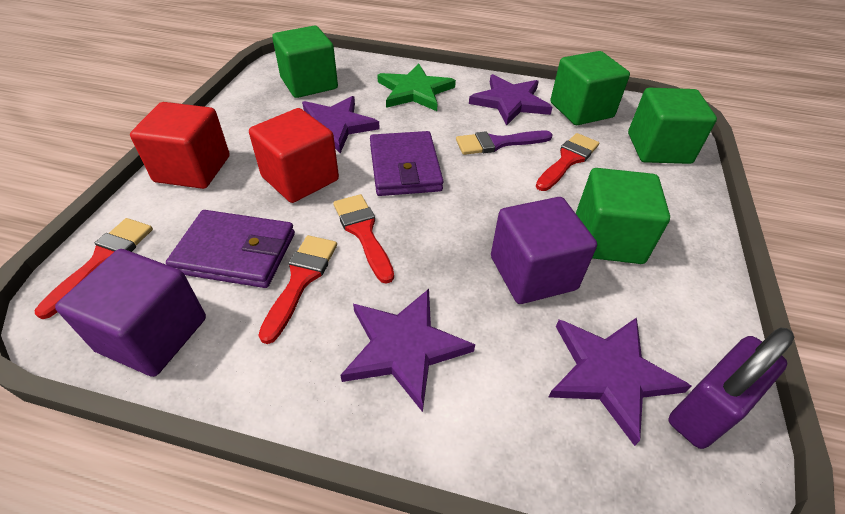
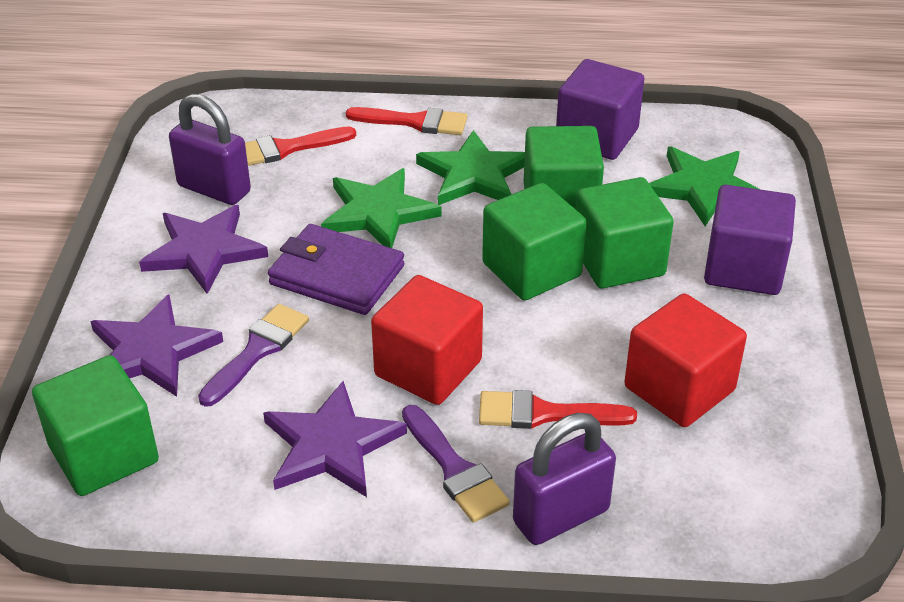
green star: 1 -> 3
purple brush: 1 -> 2
purple padlock: 1 -> 2
purple star: 4 -> 3
purple wallet: 2 -> 1
red brush: 4 -> 3

